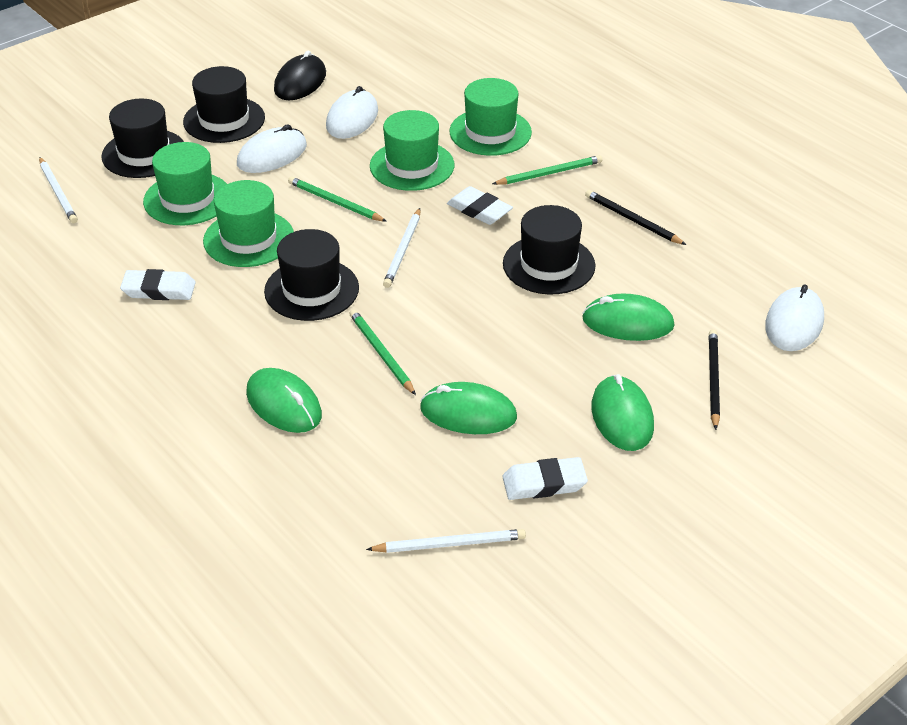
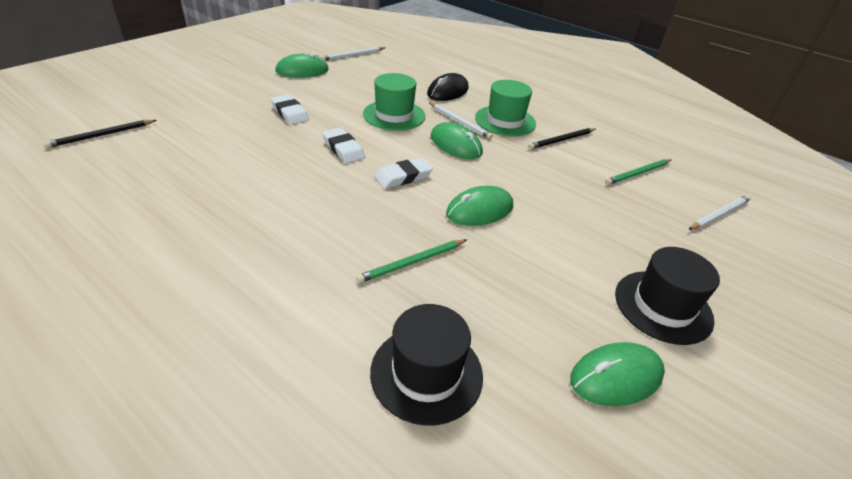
black hat: 4 -> 2
green hat: 4 -> 2
green pencil: 3 -> 2
white mouse: 3 -> 0

